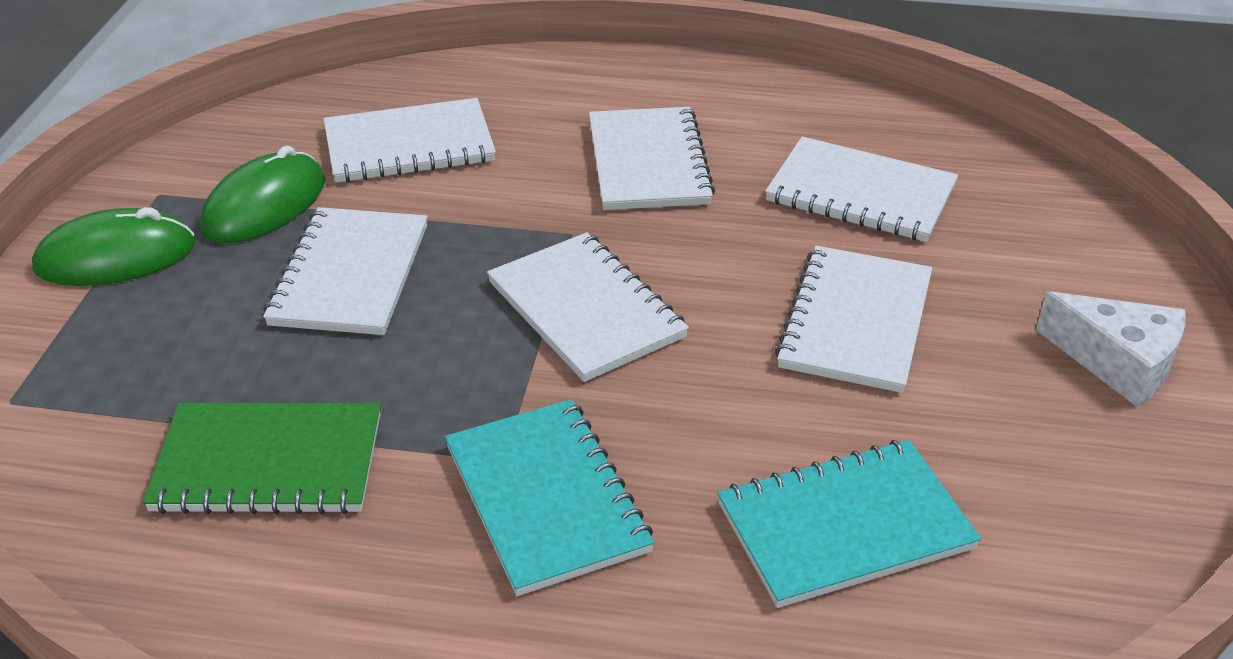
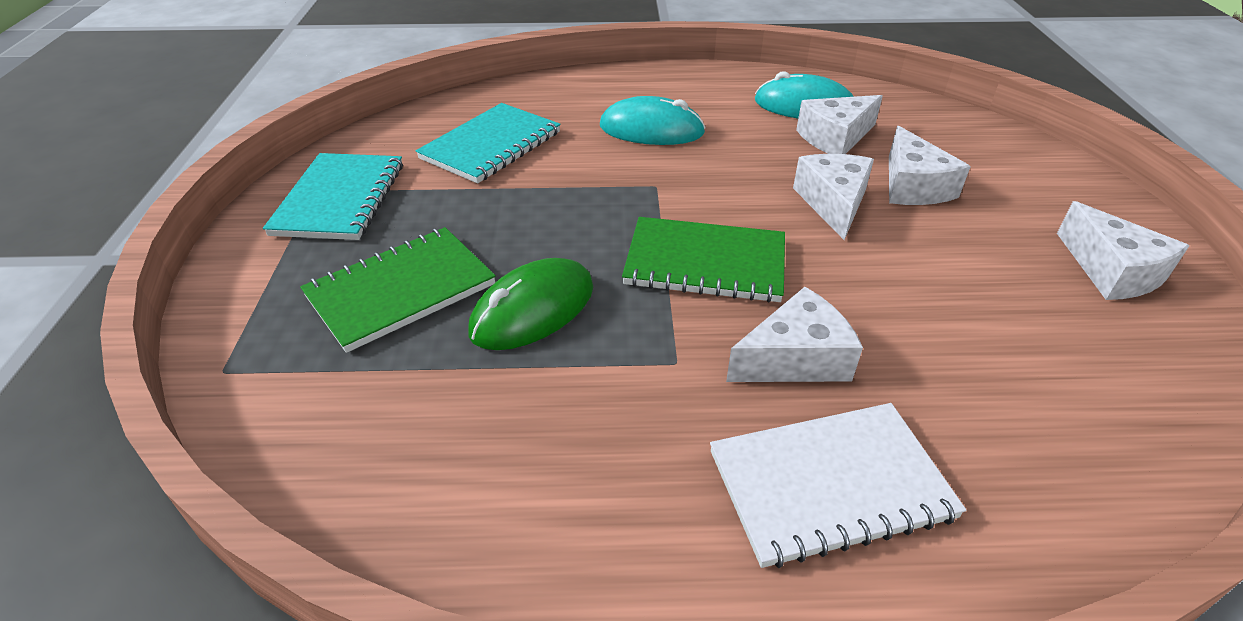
green mouse: 2 -> 1
green notebook: 1 -> 2
turquoise mouse: 0 -> 2
white cheese: 1 -> 5
white notebook: 6 -> 1

